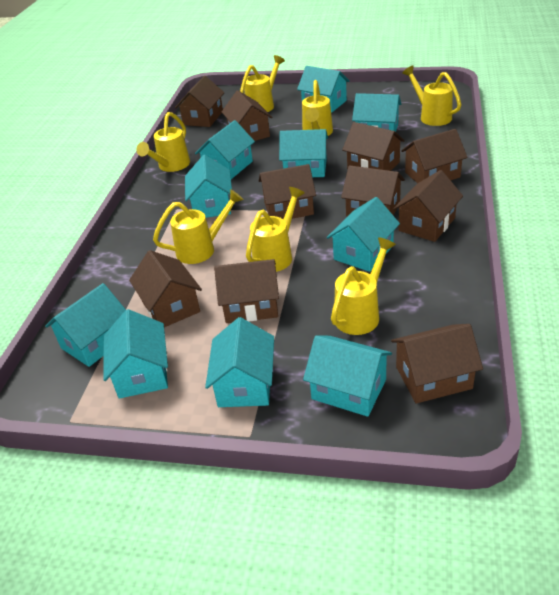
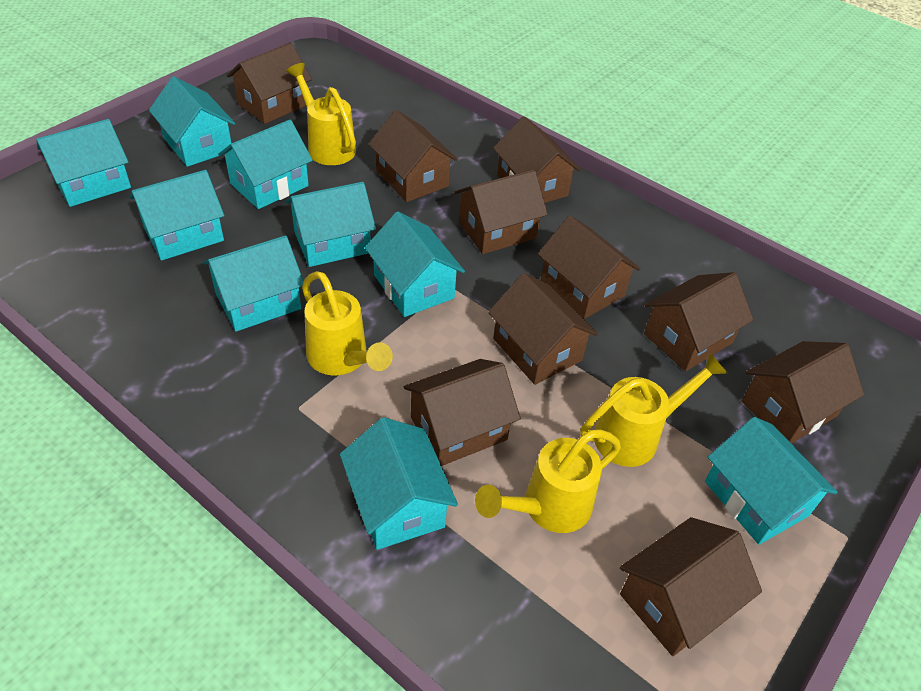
turquoise house: 10 -> 9
yellow watering can: 7 -> 4

